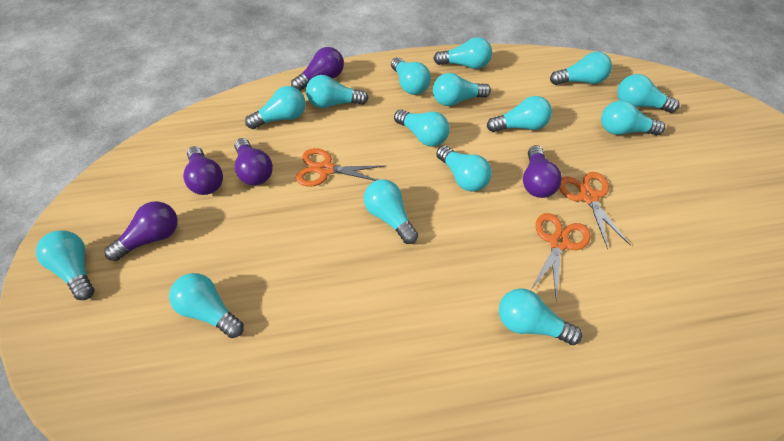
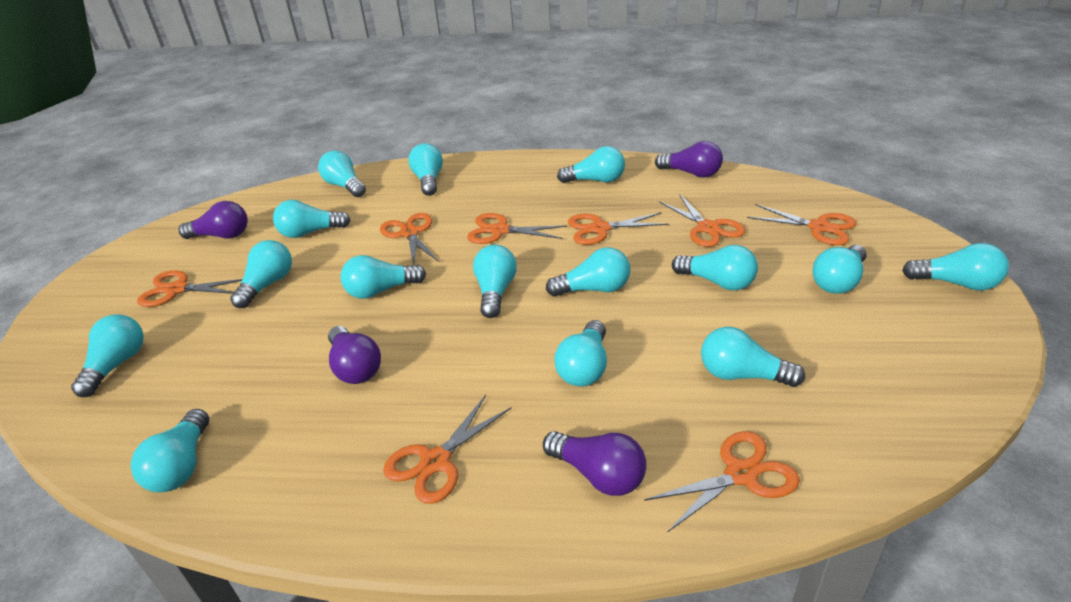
orange scissors: 3 -> 8
purple light bulb: 5 -> 4

